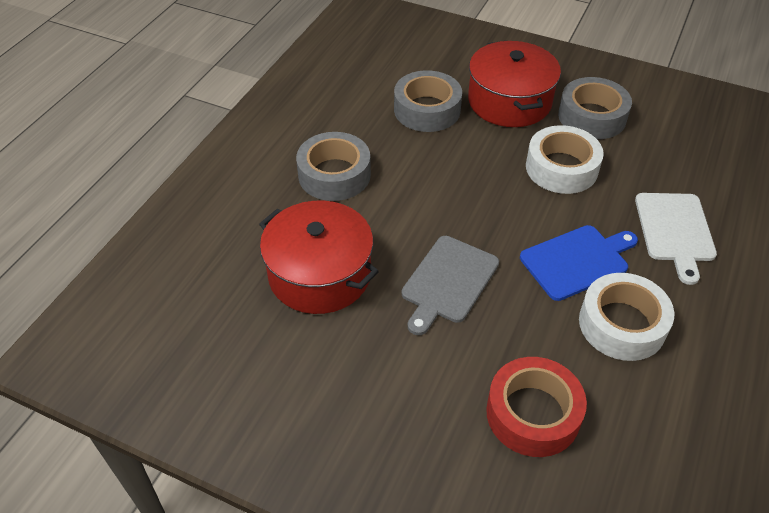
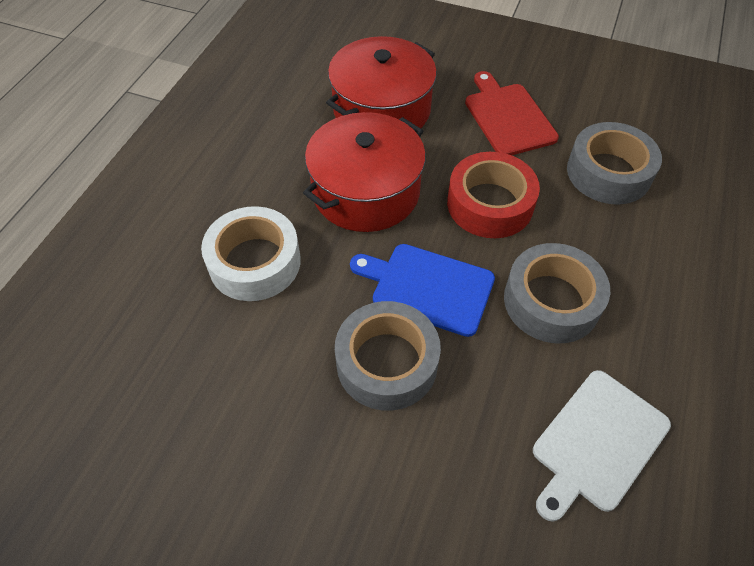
grey cutting board: 1 -> 0
red cutting board: 0 -> 1
white tape: 2 -> 1

